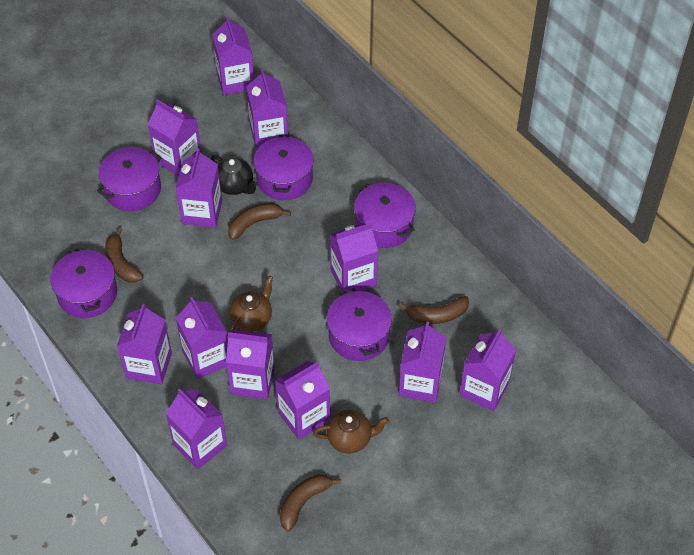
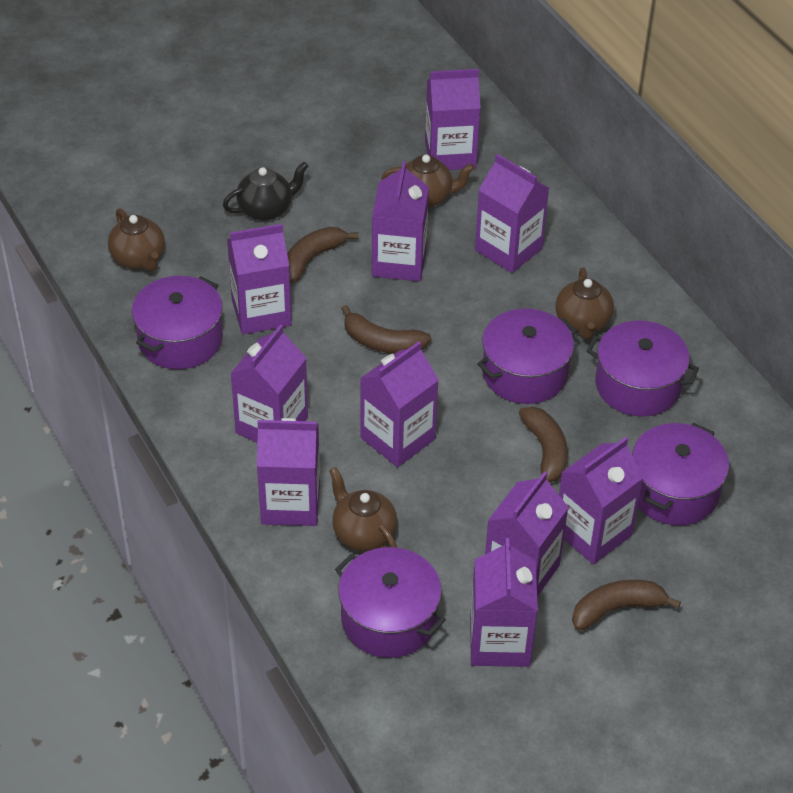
brown teapot: 2 -> 4
purple carton: 12 -> 10

